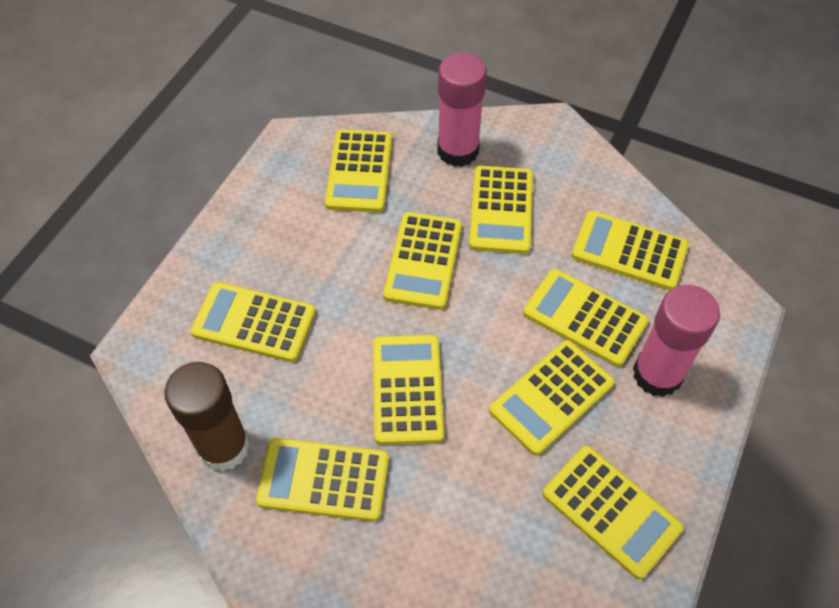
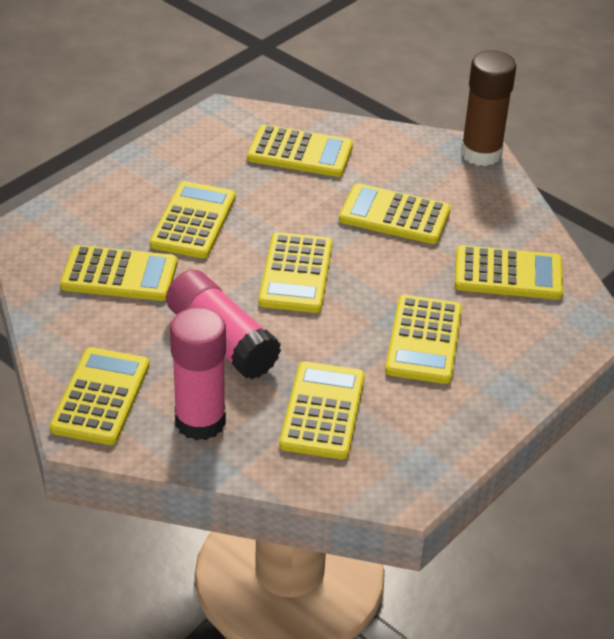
yellow calculator: 10 -> 9

